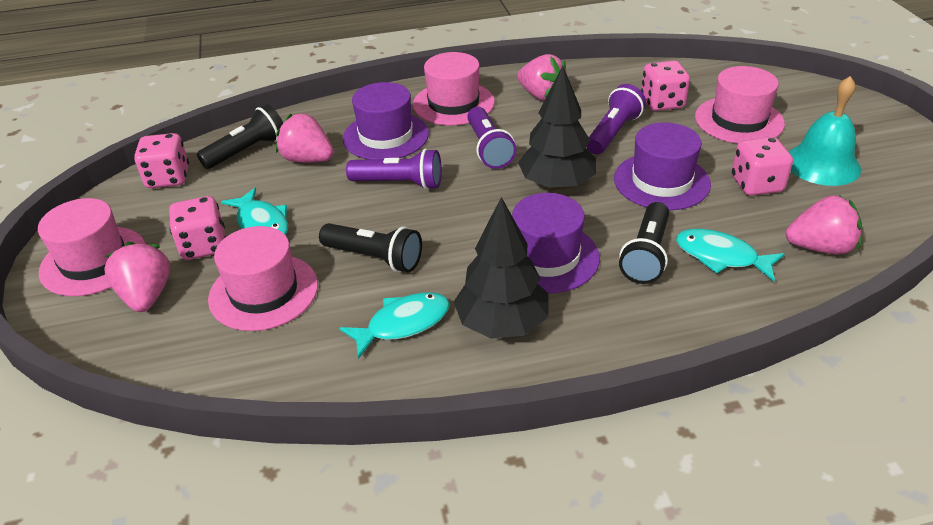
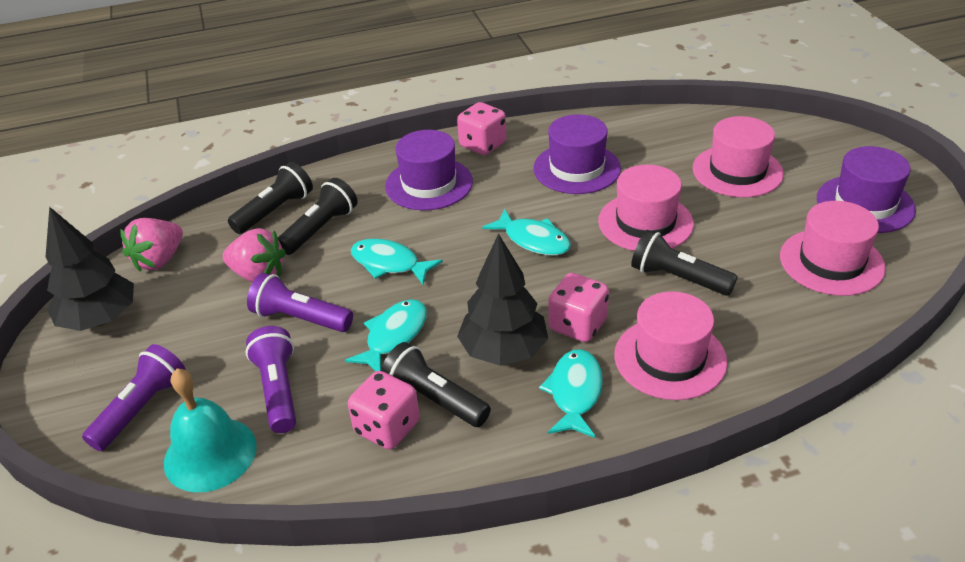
black flashlight: 3 -> 4
pink dice: 4 -> 3
pink strawberry: 4 -> 2
turquoise fish: 3 -> 4

